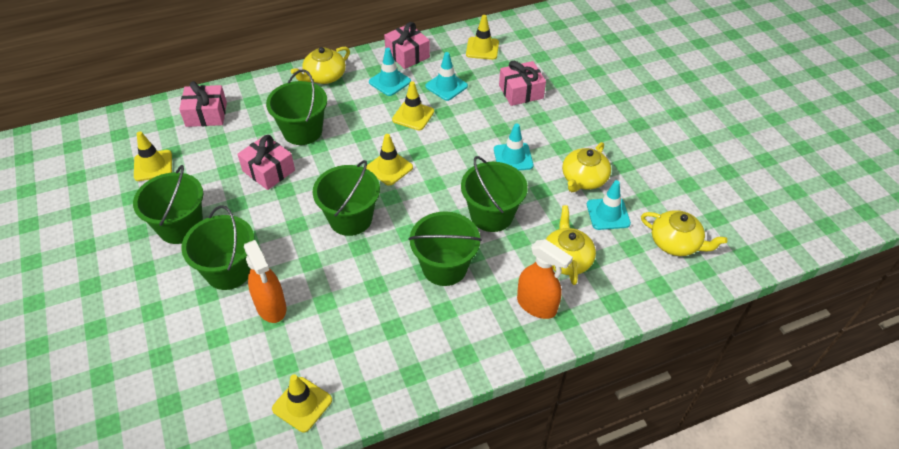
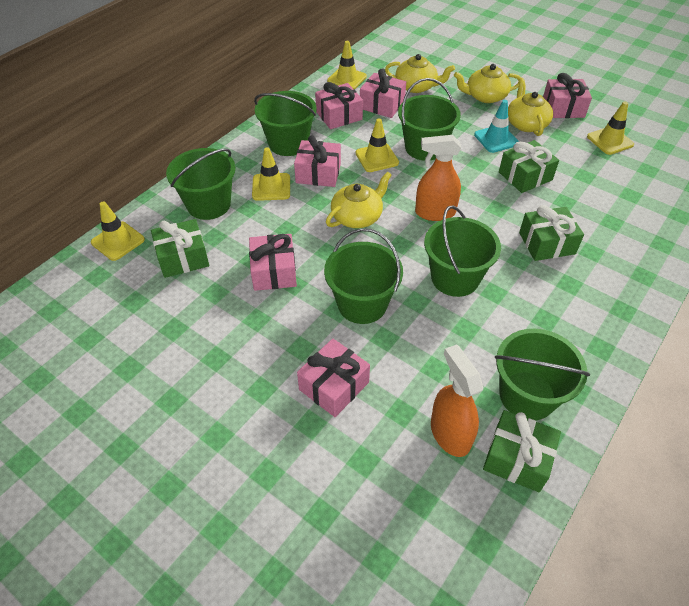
green gift: 0 -> 4
pink gift: 4 -> 6
turquoise traffic cone: 4 -> 1

